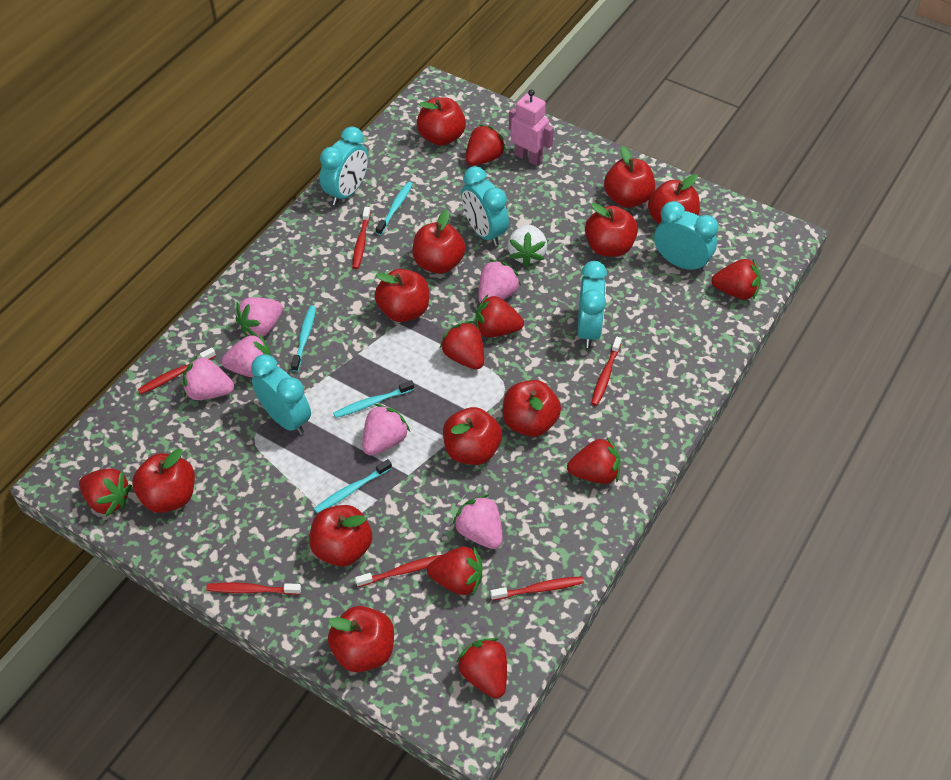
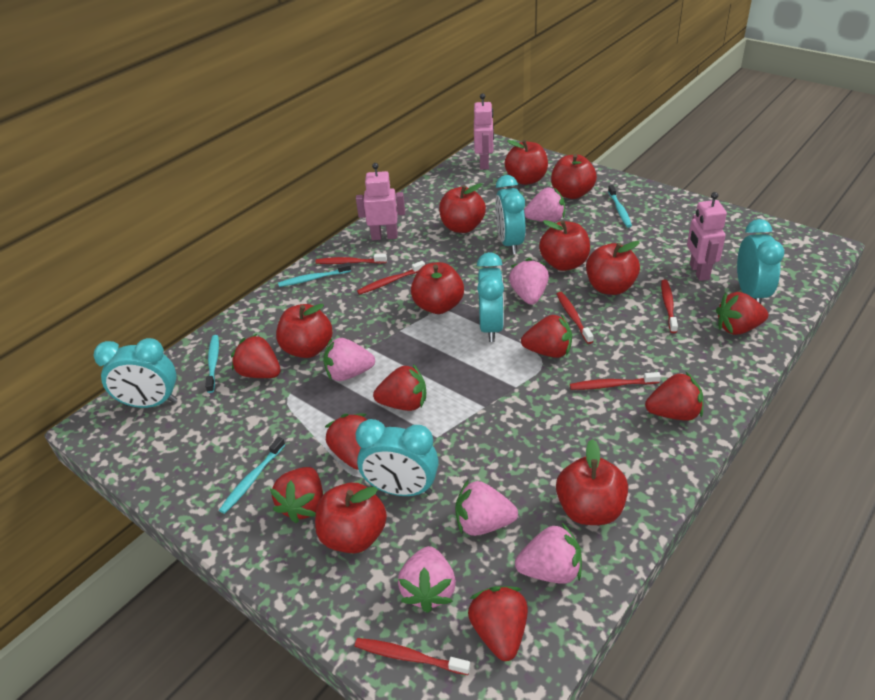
pink robot: 1 -> 3
red apple: 11 -> 9
white strawberry: 1 -> 0

